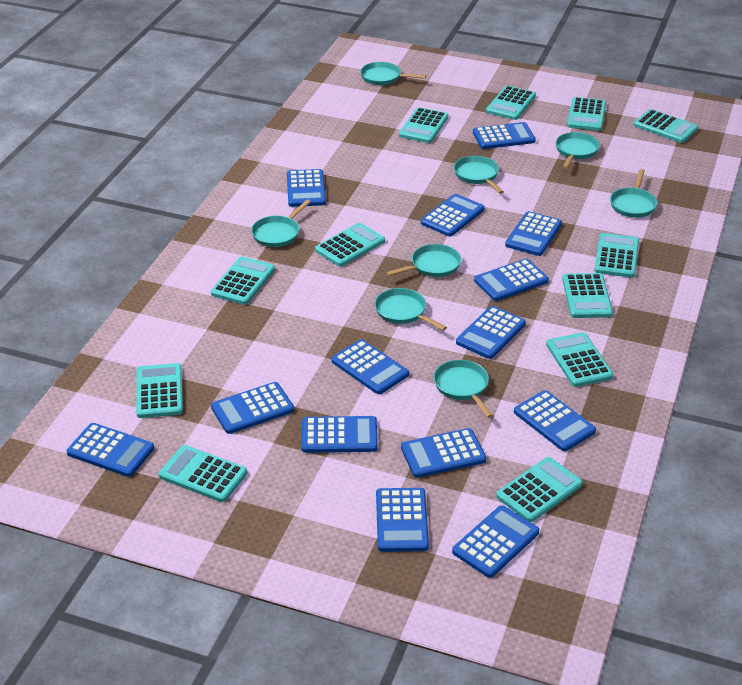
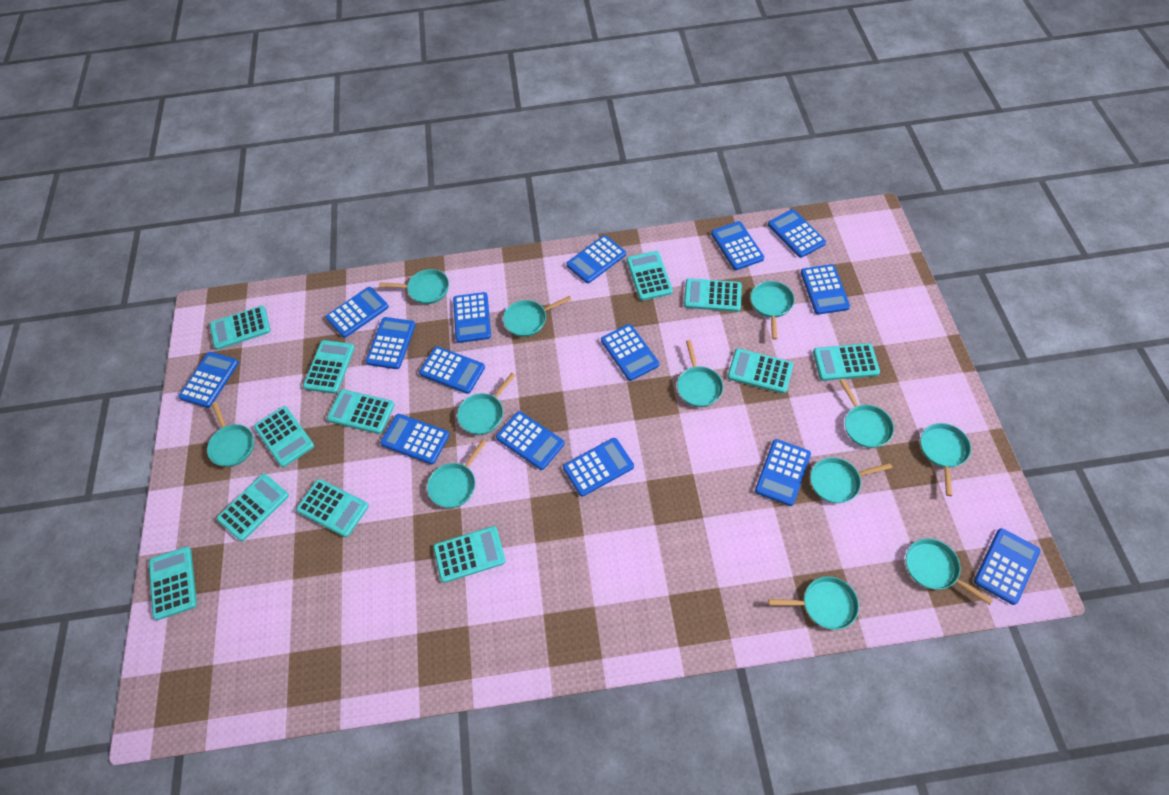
blue calculator: 14 -> 15
turquoise pan: 8 -> 12

